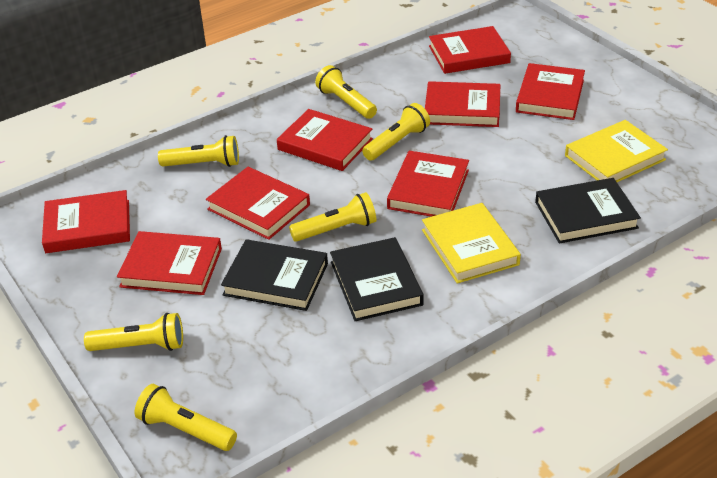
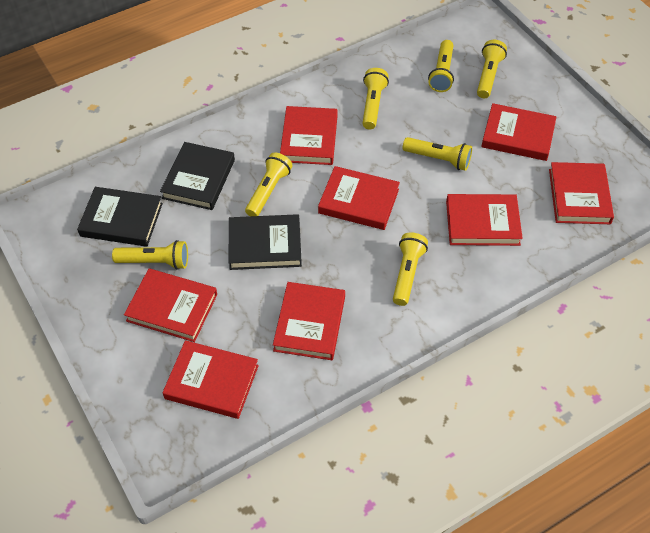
yellow book: 2 -> 0
yellow flashlight: 6 -> 7

